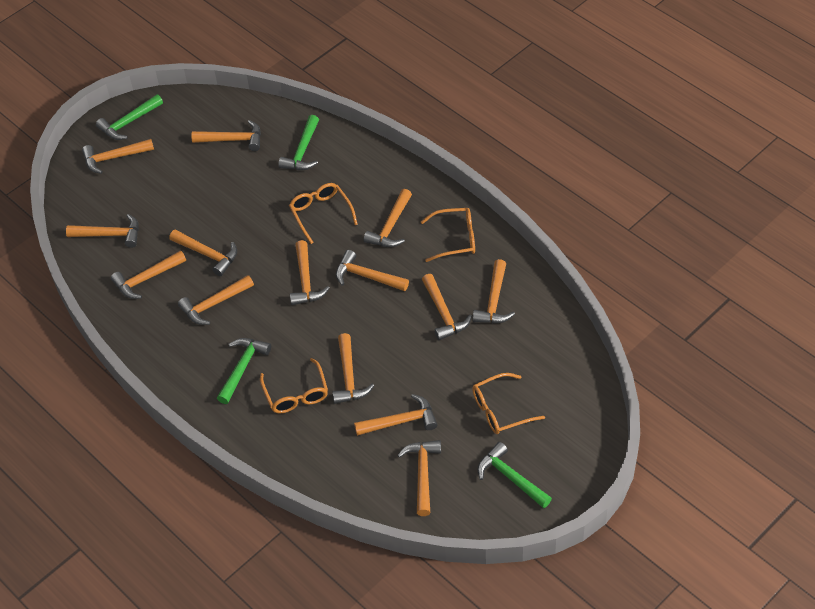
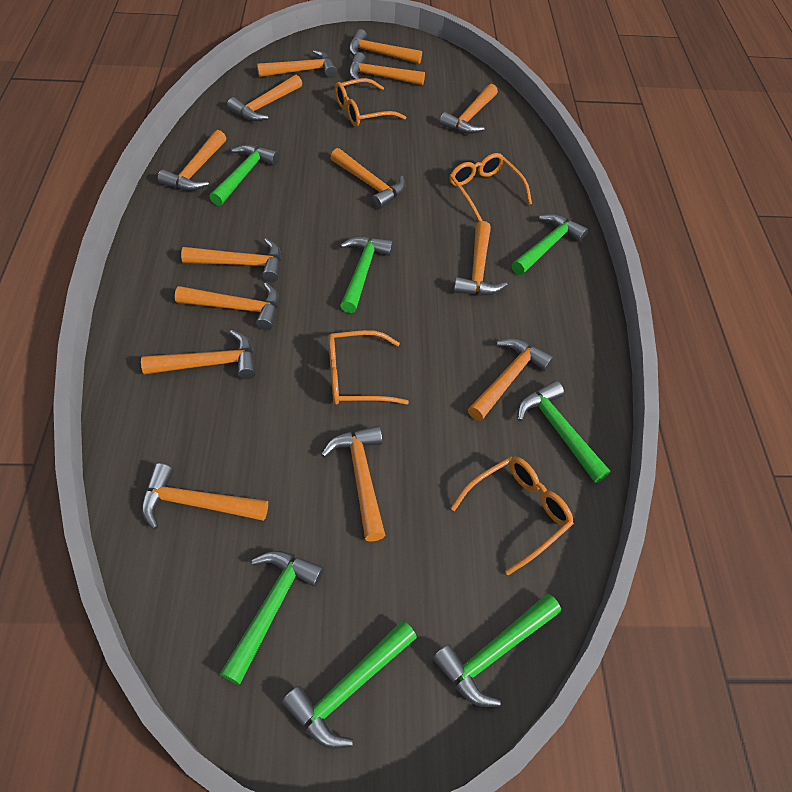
green hammer: 4 -> 7

